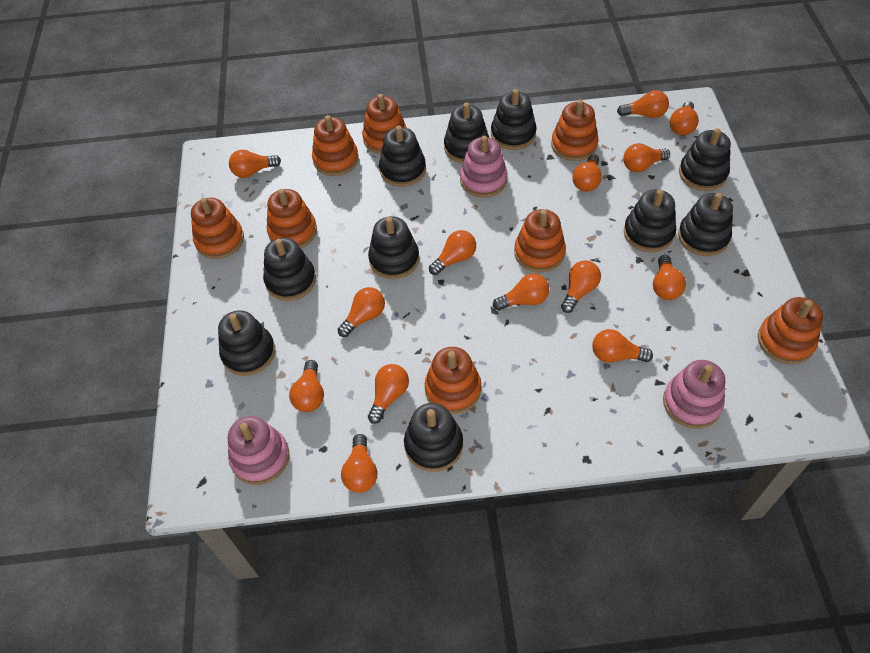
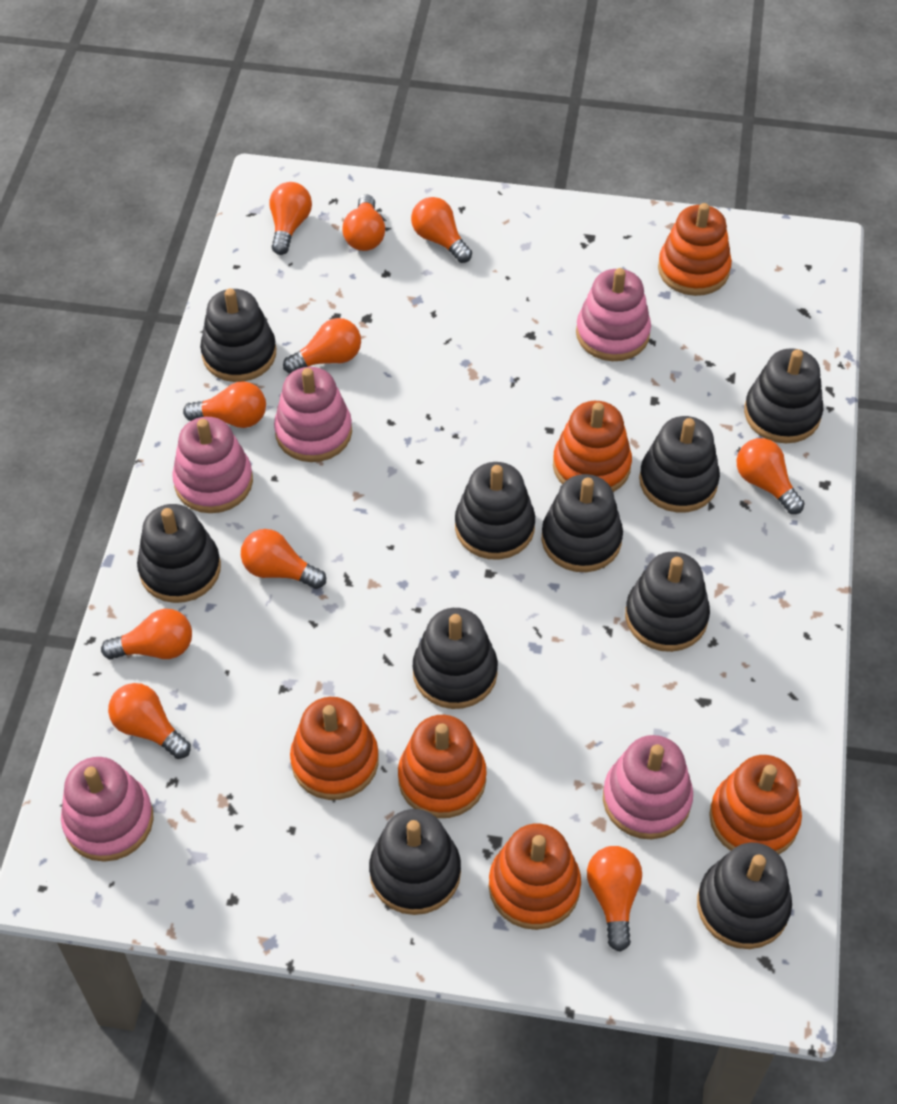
orange light bulb: 14 -> 10
orange stacking toy: 8 -> 6
pink stacking toy: 3 -> 5

